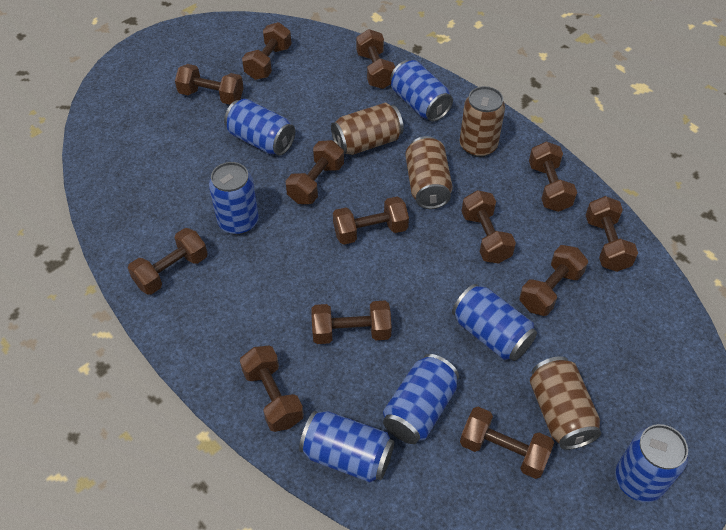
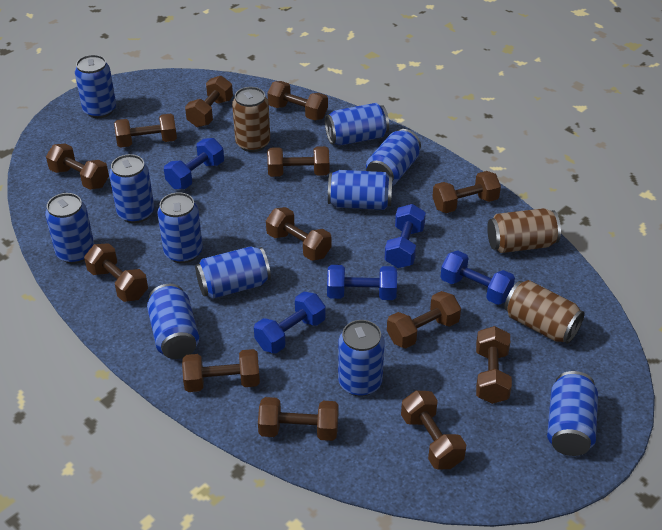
blue can: 7 -> 11
blue dumbbell: 0 -> 5
brown can: 4 -> 3

